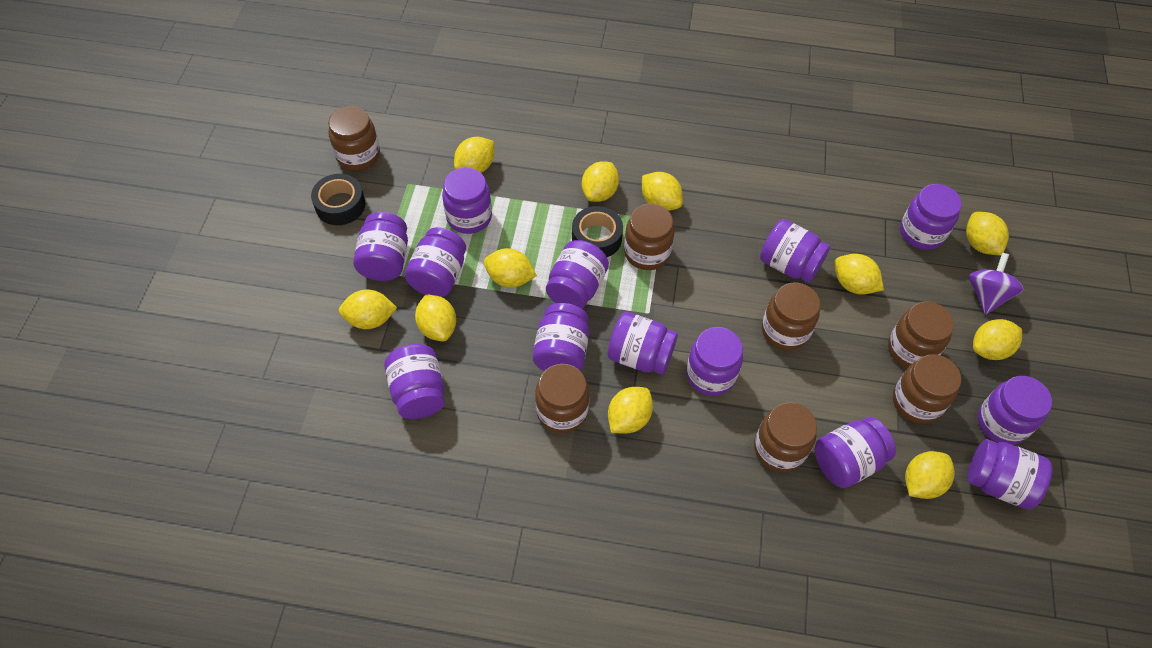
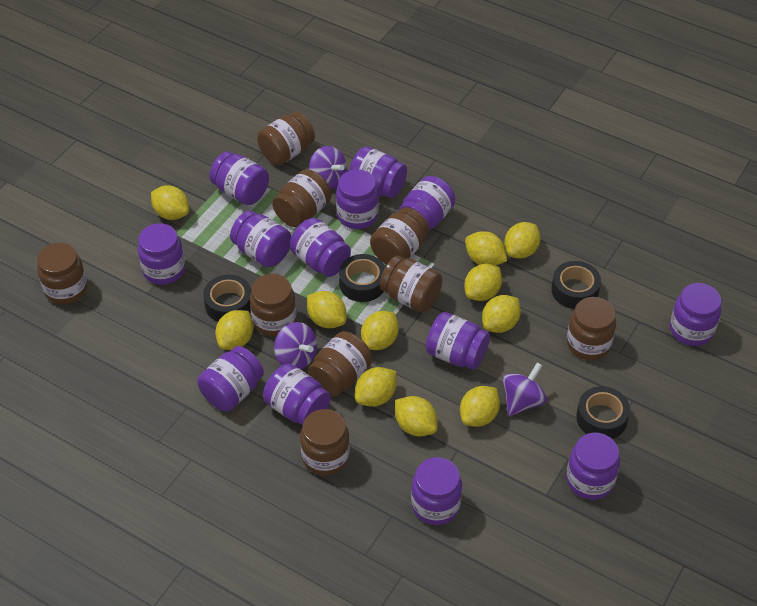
black tape: 2 -> 4
brown jar: 7 -> 9
purple spinning top: 1 -> 3

